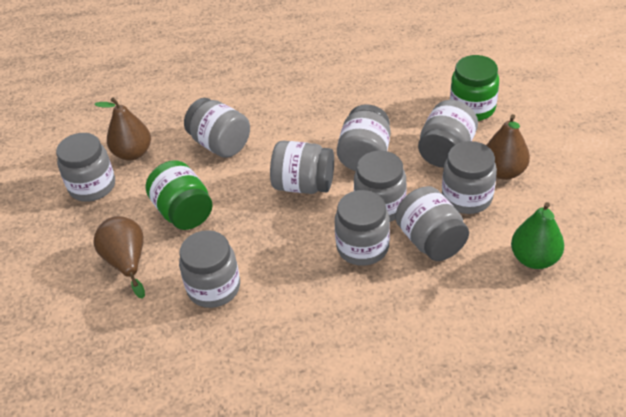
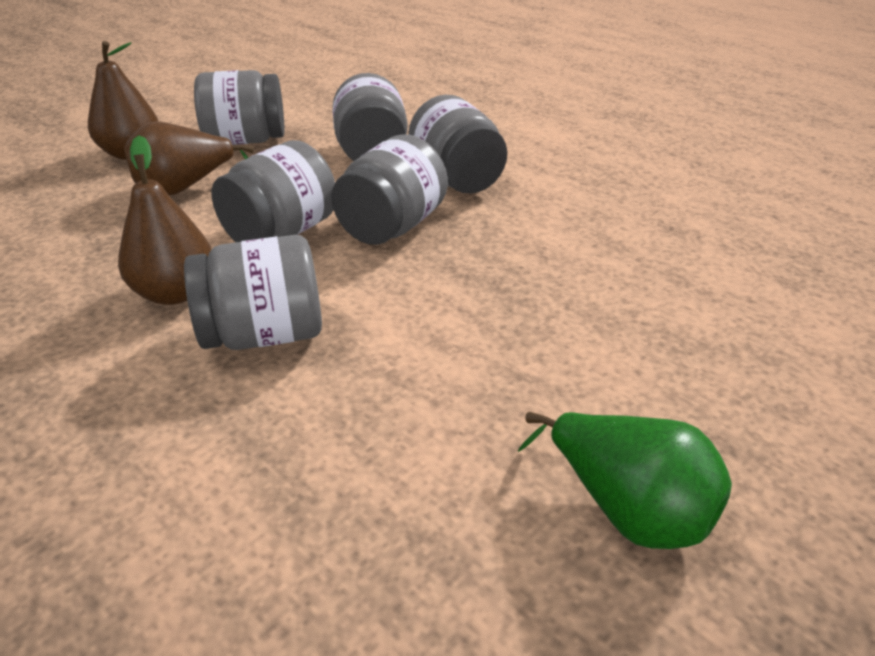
green jar: 2 -> 0
grey jar: 10 -> 6

